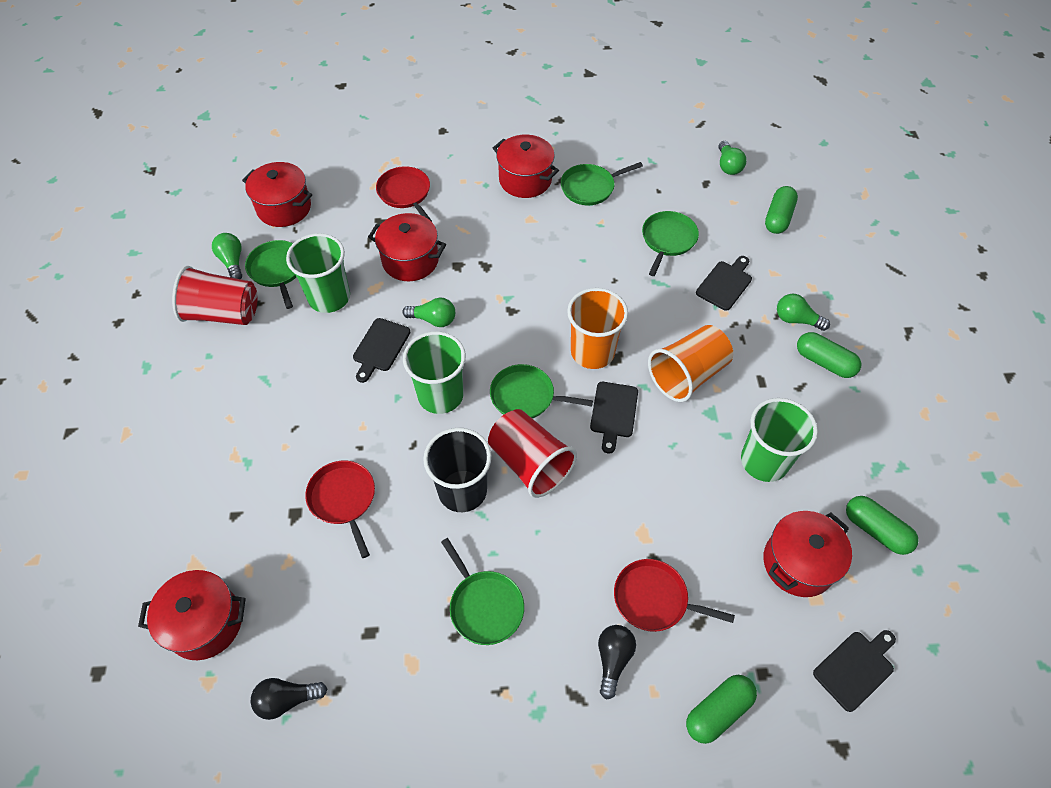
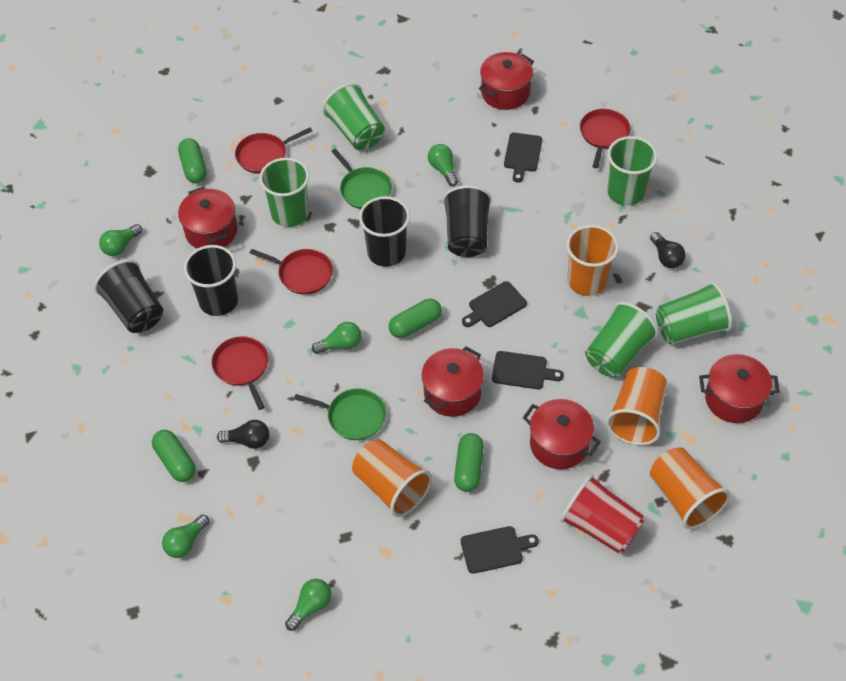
black cup: 1 -> 4
green cup: 3 -> 5
green light bulb: 4 -> 5
green pan: 5 -> 2
orange cup: 2 -> 4
red cup: 2 -> 1
red pan: 3 -> 4

